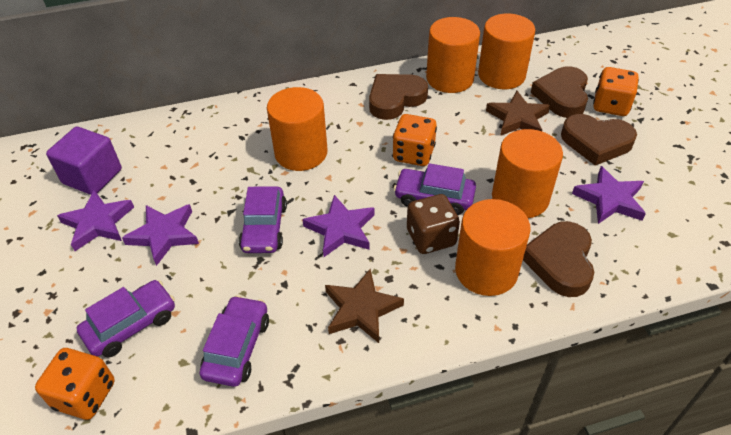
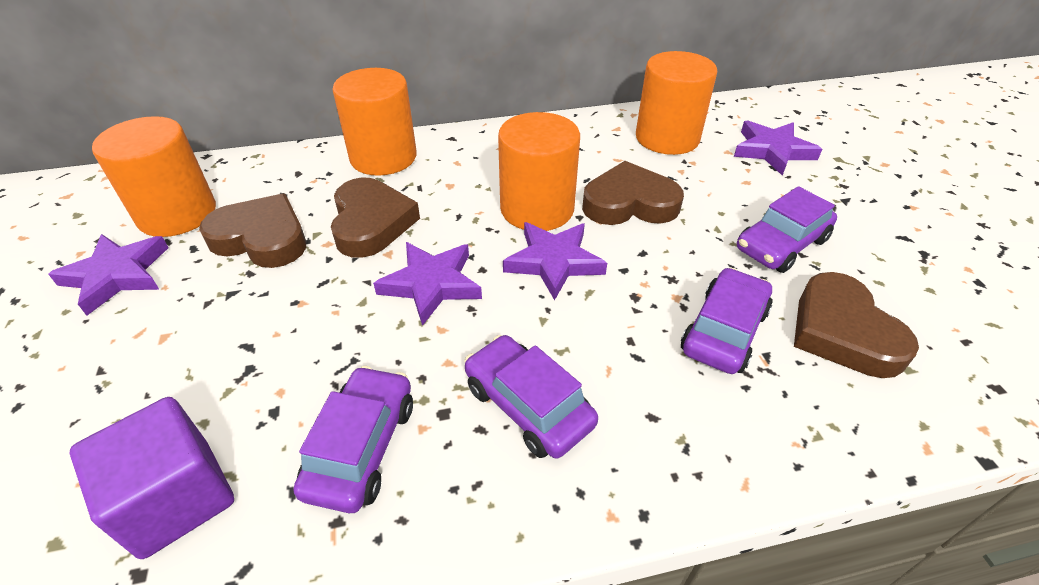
brown dice: 1 -> 0
brown star: 2 -> 0
orange cylinder: 5 -> 4
orange dice: 3 -> 0

